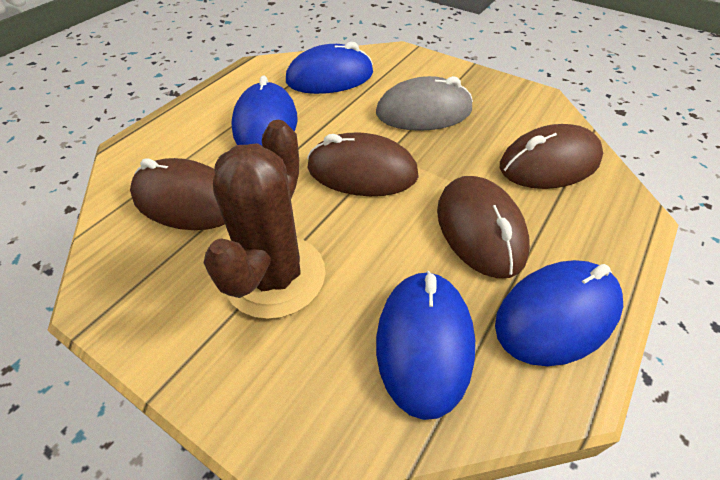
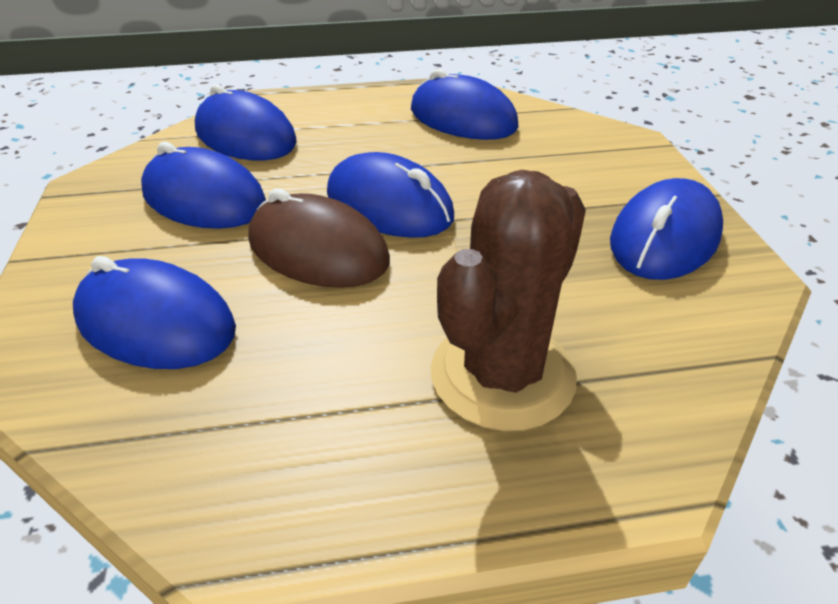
blue mouse: 4 -> 6
brown mouse: 4 -> 1
grey mouse: 1 -> 0

